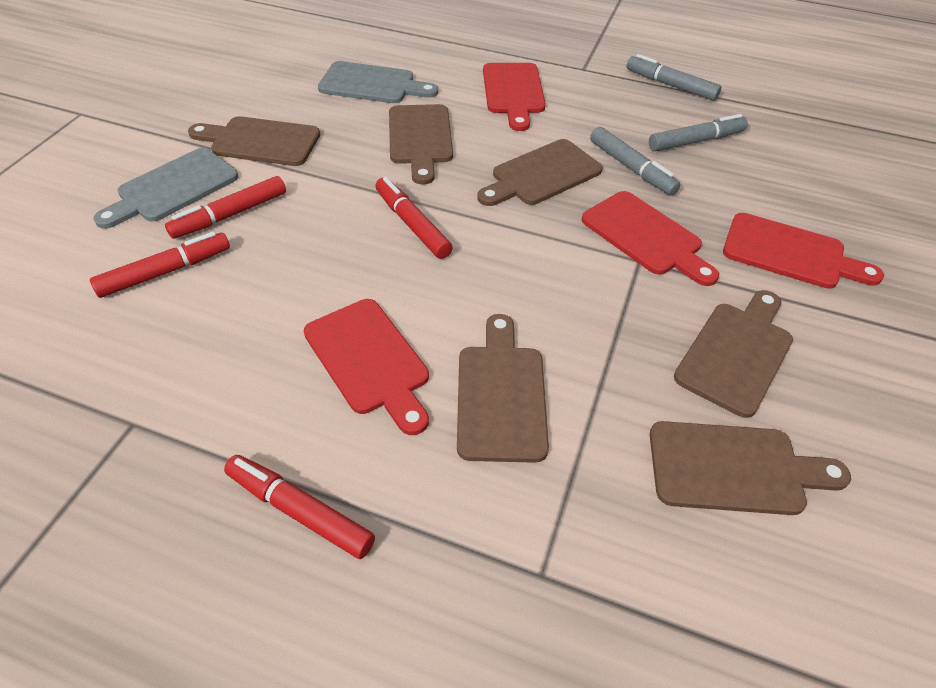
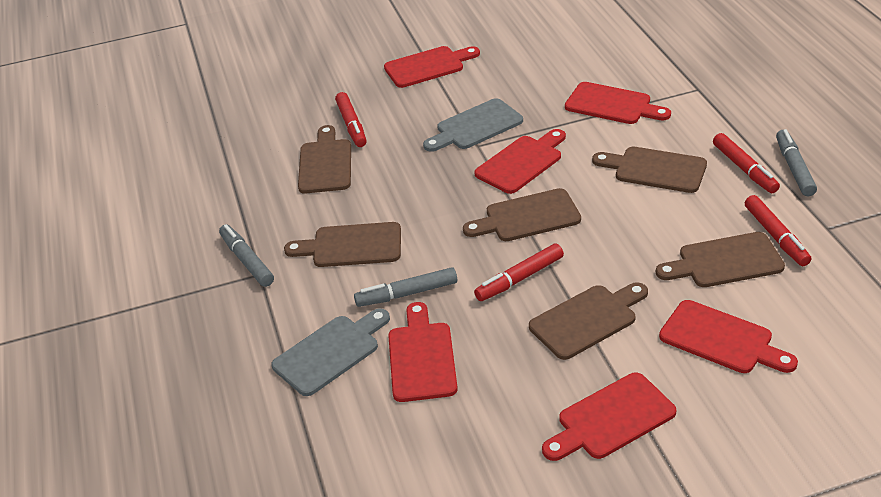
red cutting board: 4 -> 6

